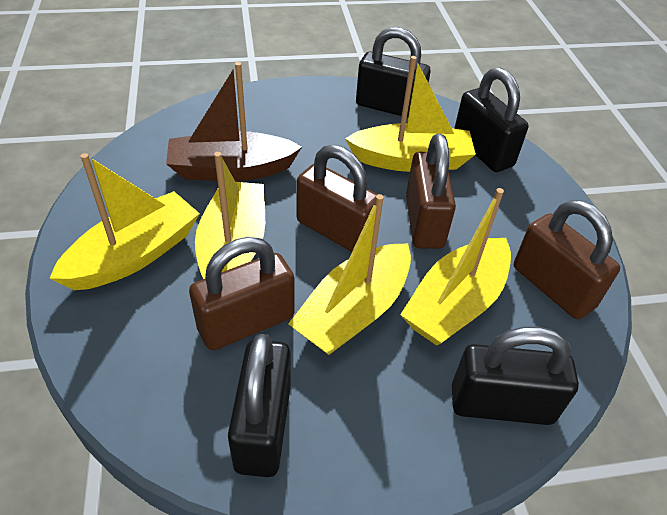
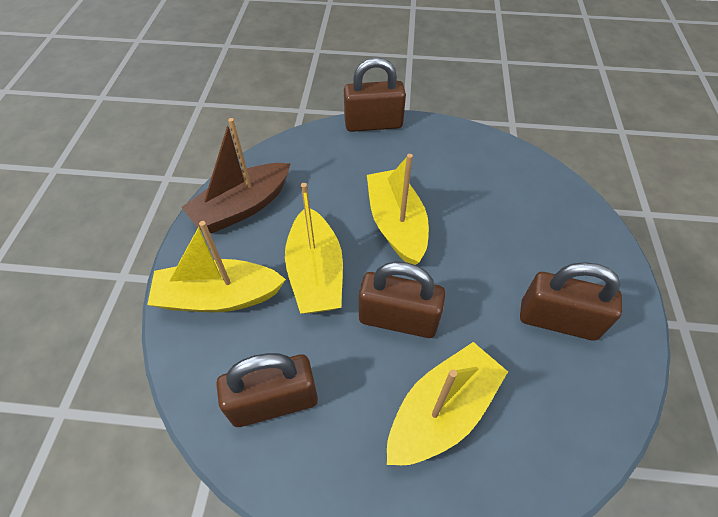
black padlock: 4 -> 0
yellow boat: 5 -> 4

